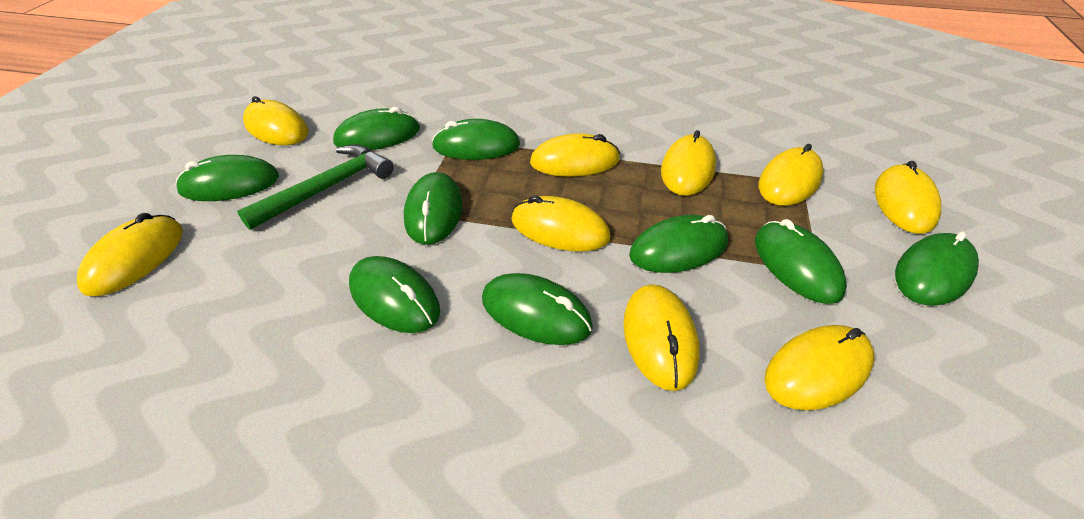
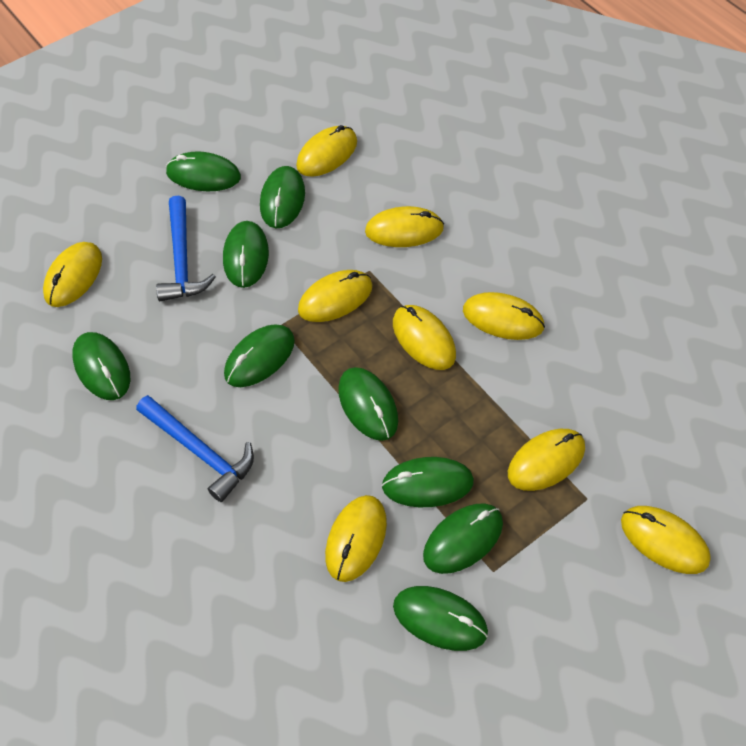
blue hammer: 0 -> 2
green hammer: 1 -> 0

